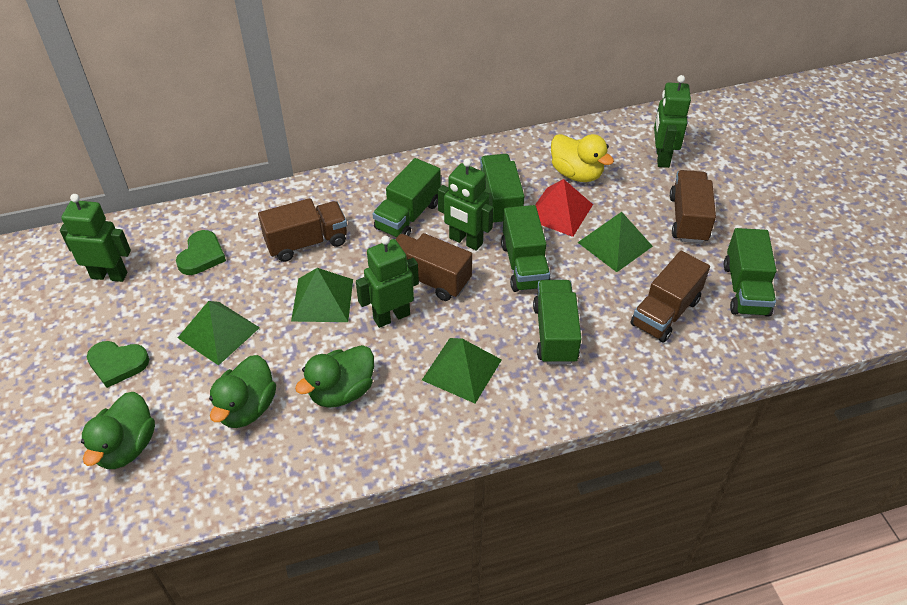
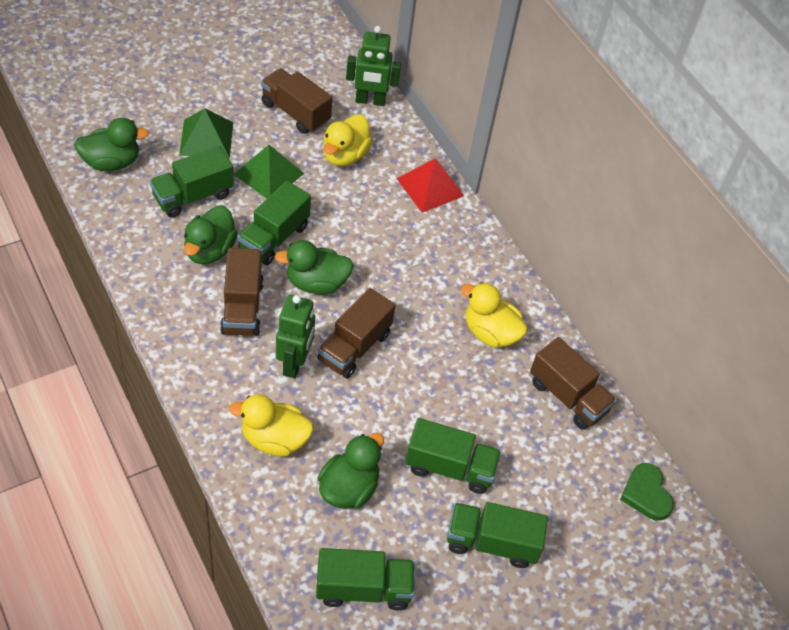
green duck: 3 -> 4
green heart: 2 -> 1
green pyramid: 4 -> 2
green robot: 4 -> 2
yellow duck: 1 -> 3

